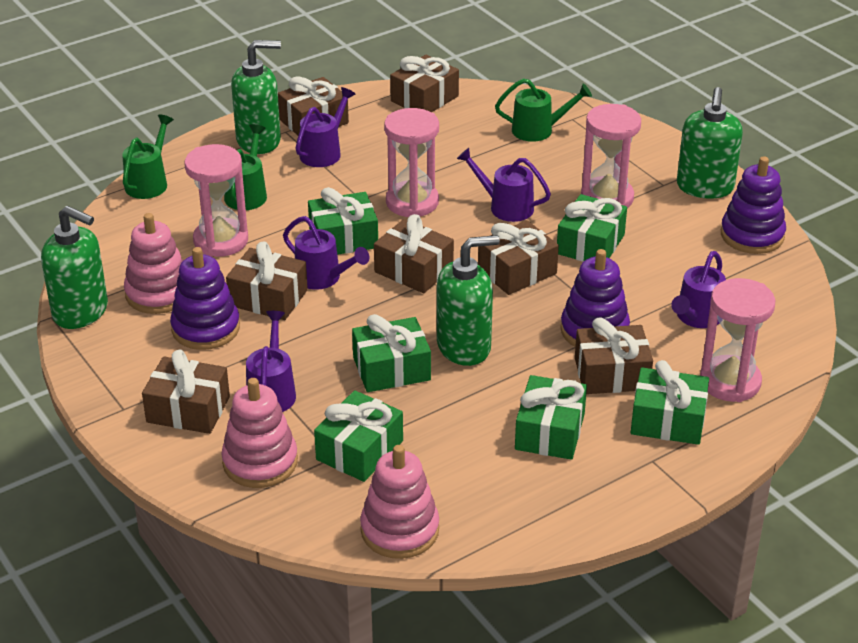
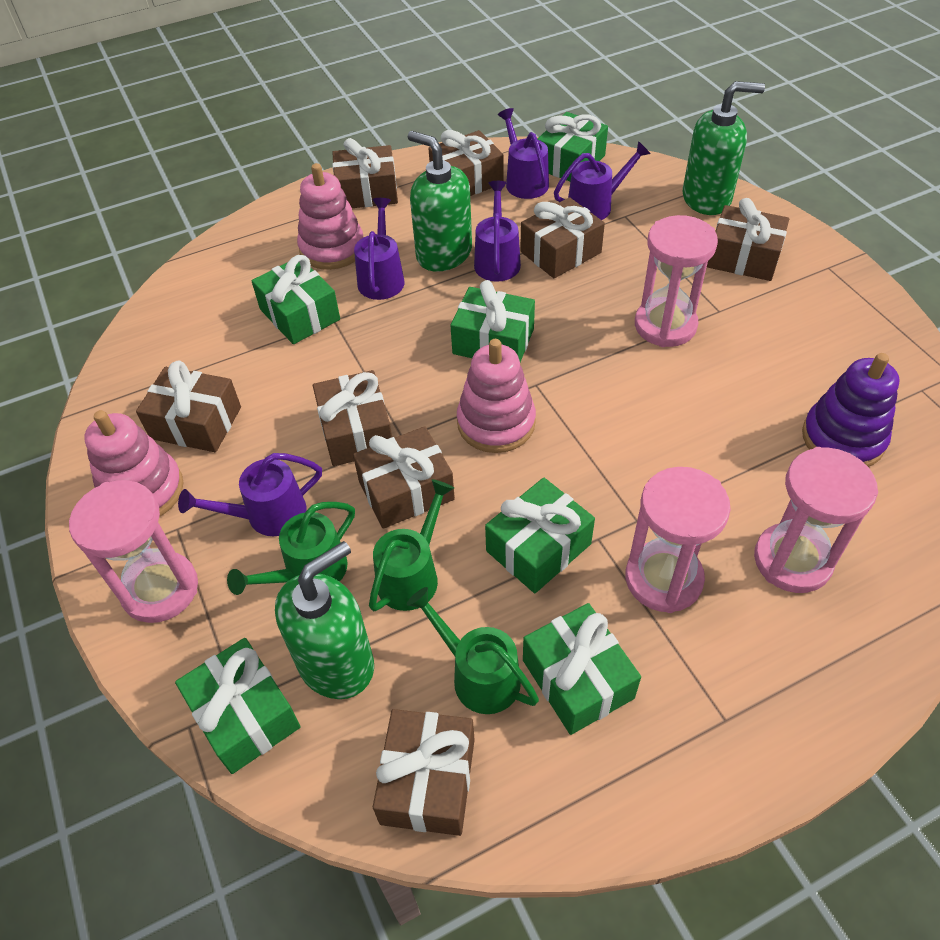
brown gift: 7 -> 8
green soap dispenser: 4 -> 3
purple stacking toy: 3 -> 1

